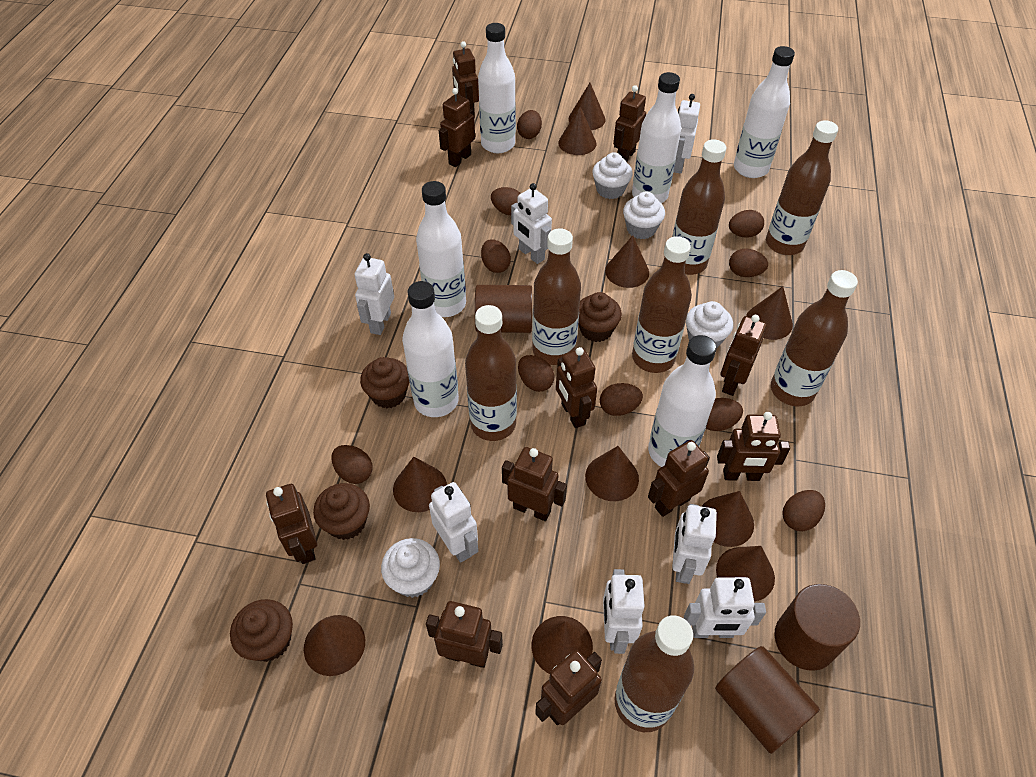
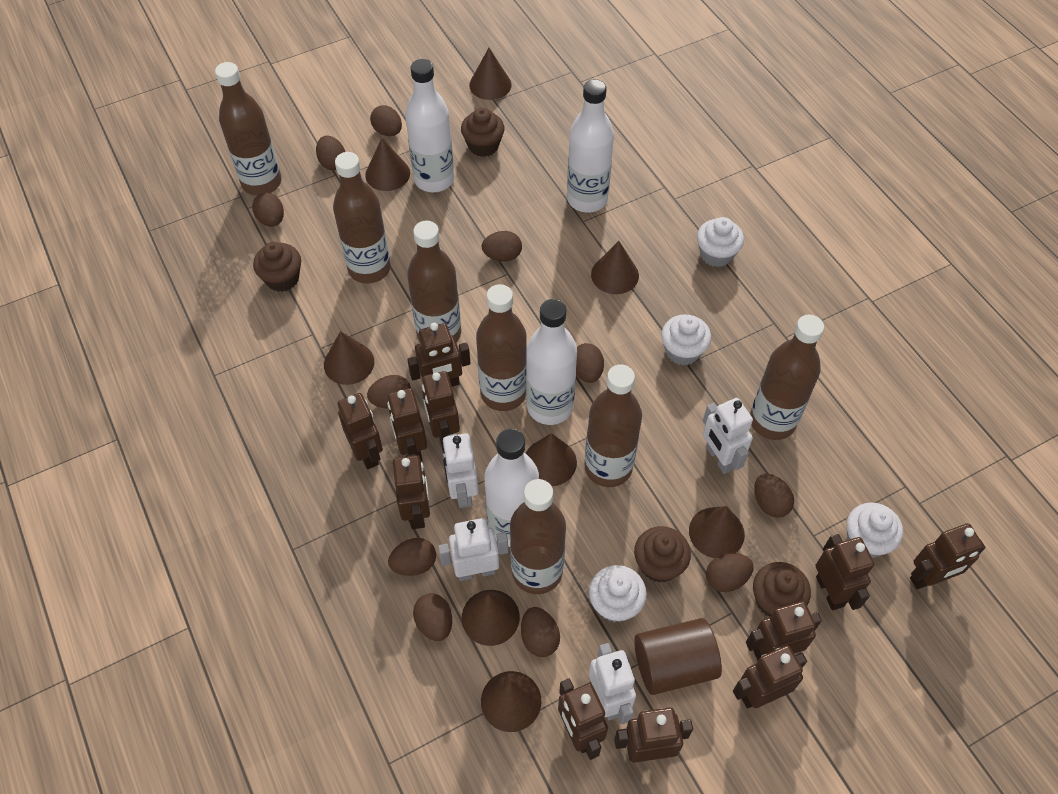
brown cone: 10 -> 8
brown cylinder: 3 -> 1
brown egg: 10 -> 11
white bottle: 6 -> 4
white robot: 7 -> 4

